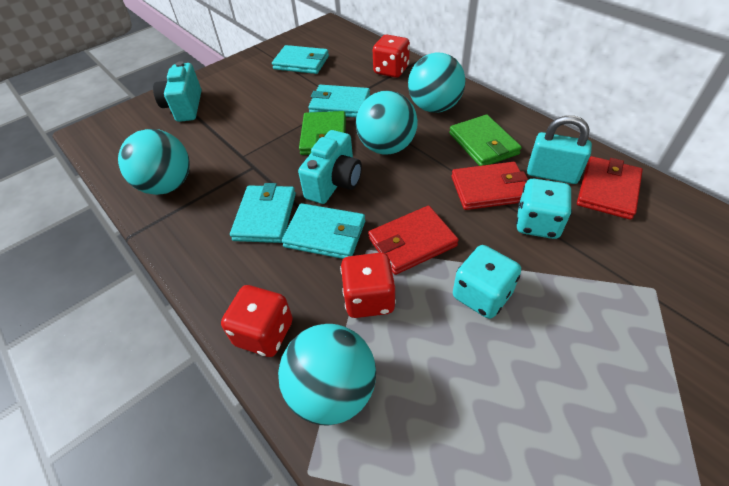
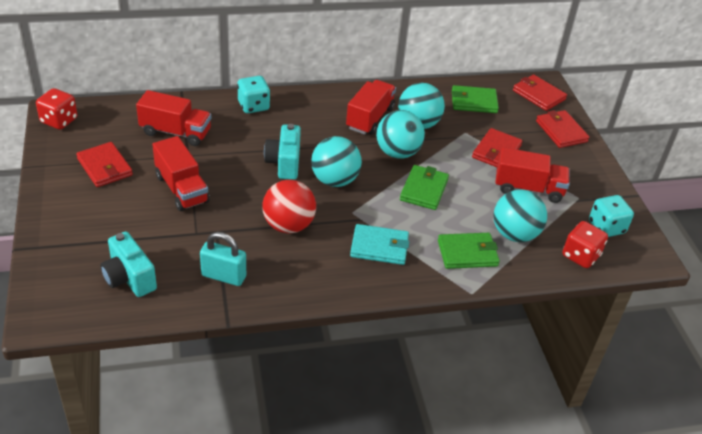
green wallet: 2 -> 3
red ball: 0 -> 1
red dice: 3 -> 2
red truck: 0 -> 4
red wallet: 3 -> 4
turquoise wallet: 4 -> 1

